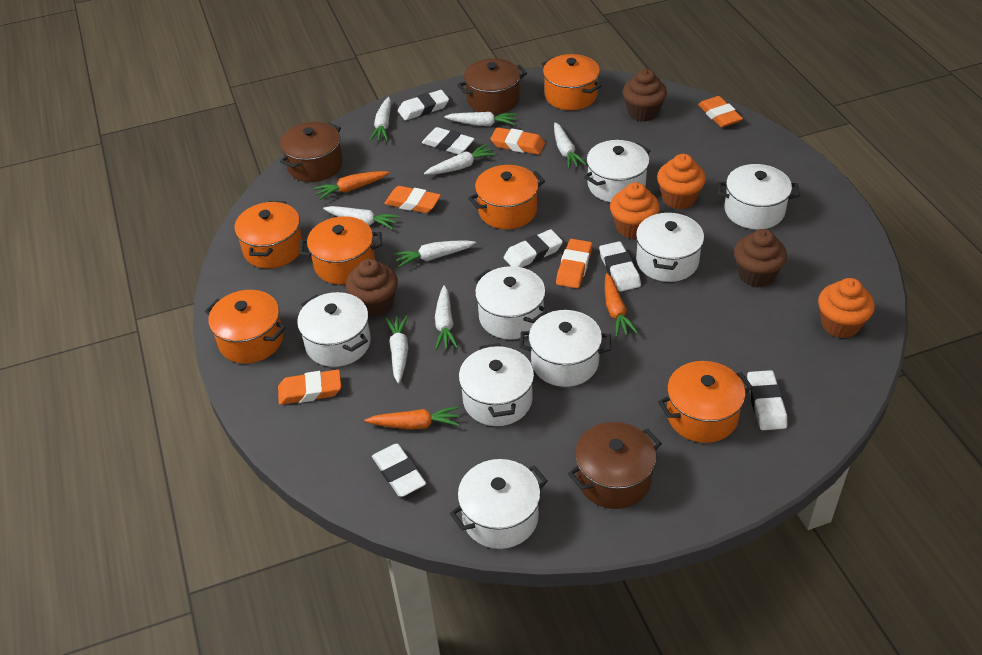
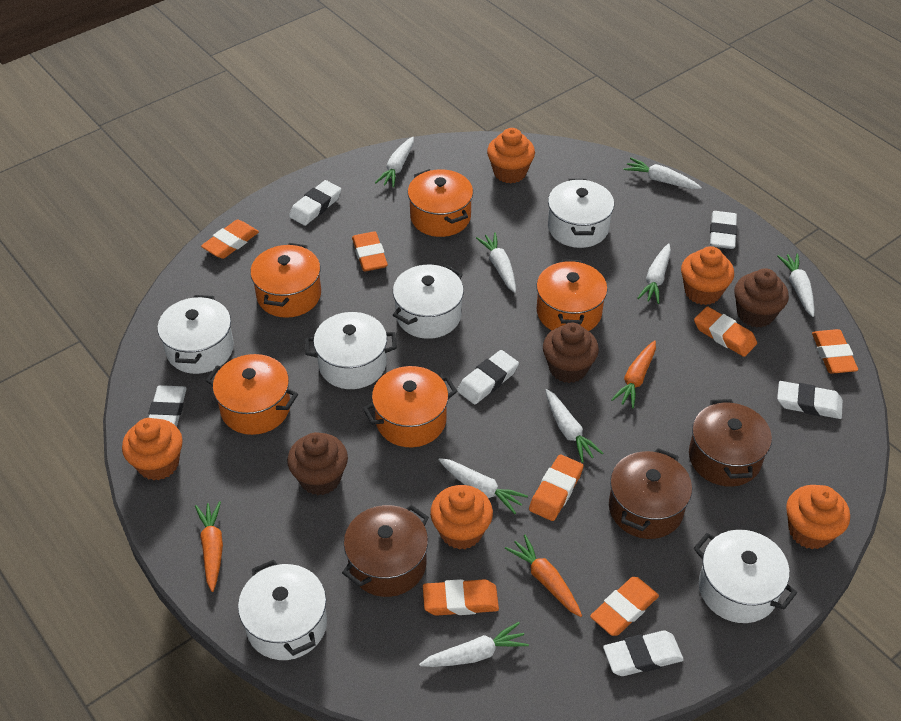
orange cupcake: 3 -> 5
orange eraser: 5 -> 7
orange pot: 6 -> 5
white pot: 8 -> 6

